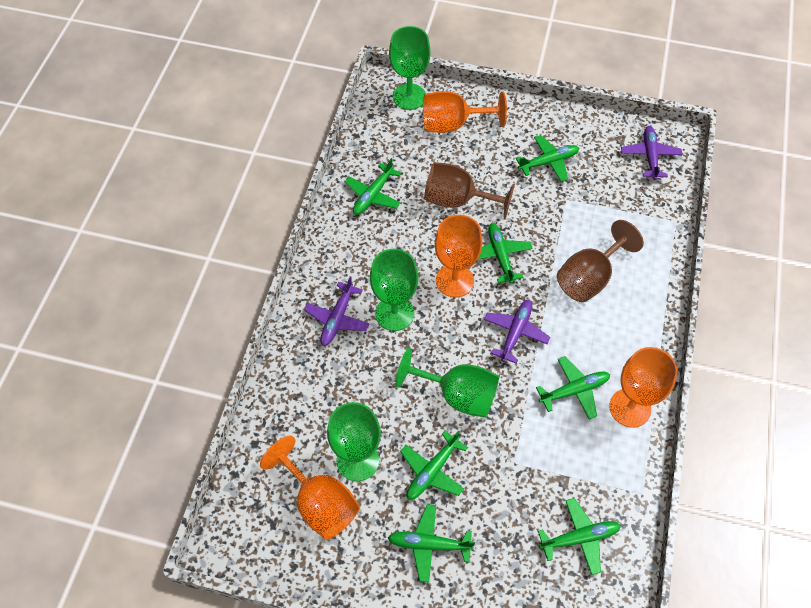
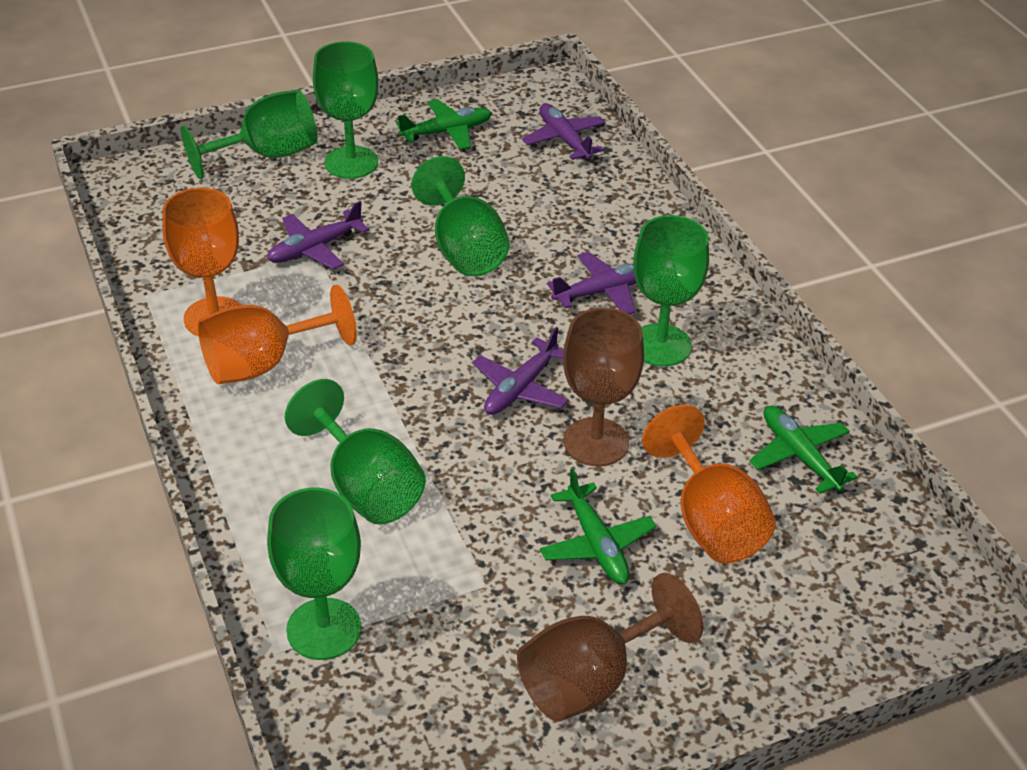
green goblet: 4 -> 6
green plane: 7 -> 3
orange goblet: 4 -> 3
purple plane: 3 -> 4

